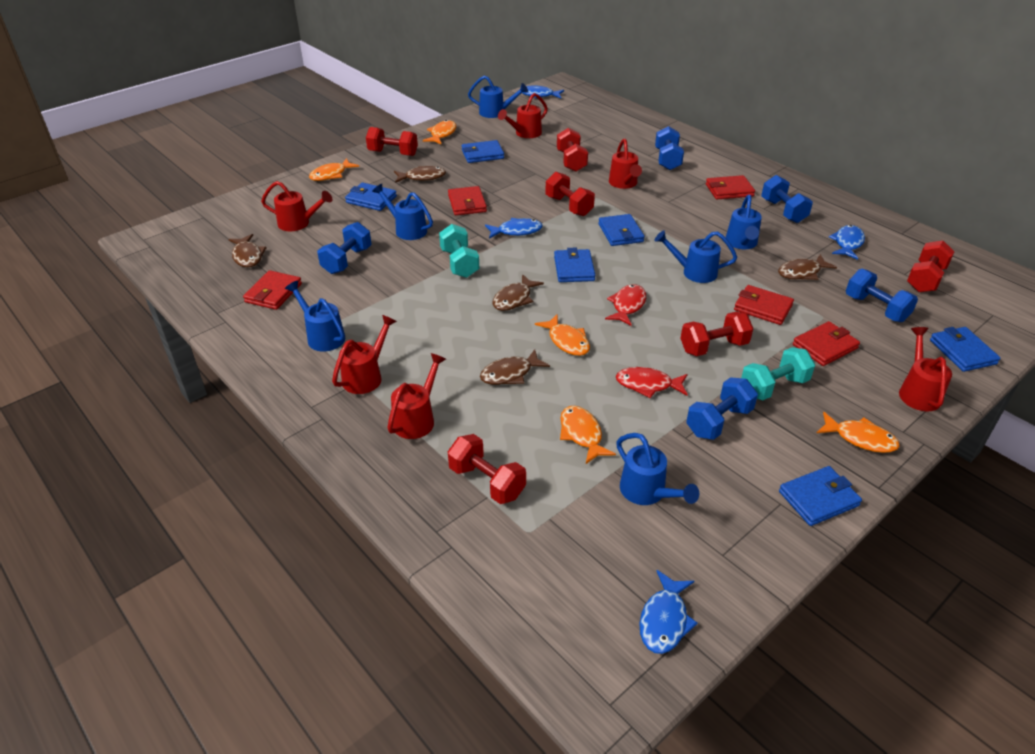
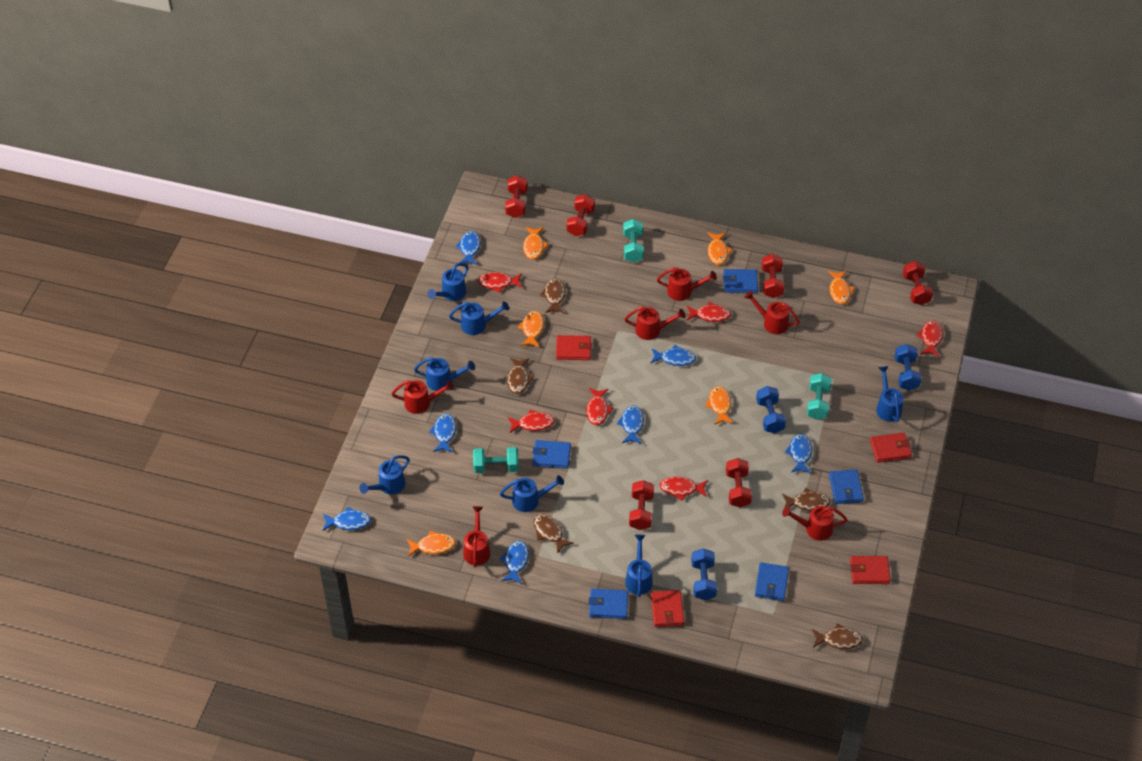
blue dumbbell: 5 -> 3
blue fish: 4 -> 7
blue wallet: 6 -> 5
blue watering can: 6 -> 7
orange fish: 5 -> 6
red fish: 2 -> 6
red wallet: 5 -> 4
turquoise dumbbell: 2 -> 3

